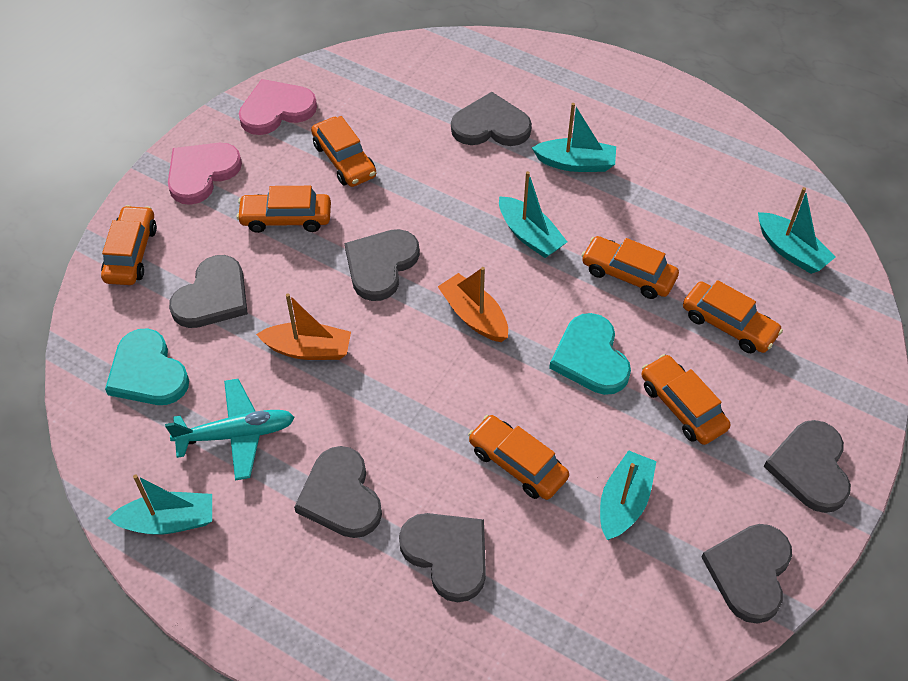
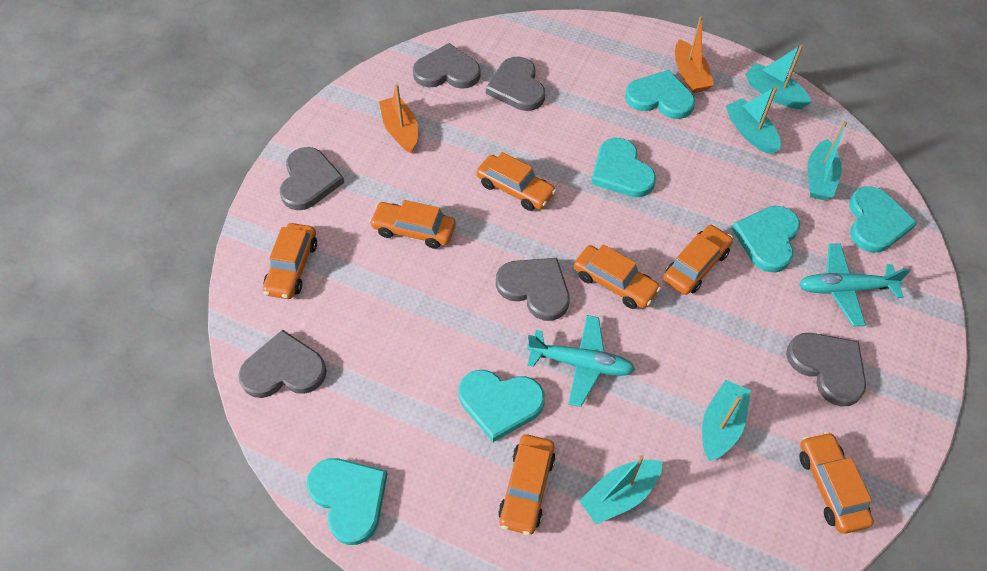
grey heart: 7 -> 6
pink heart: 2 -> 0
turquoise heart: 2 -> 6
turquoise plane: 1 -> 2

